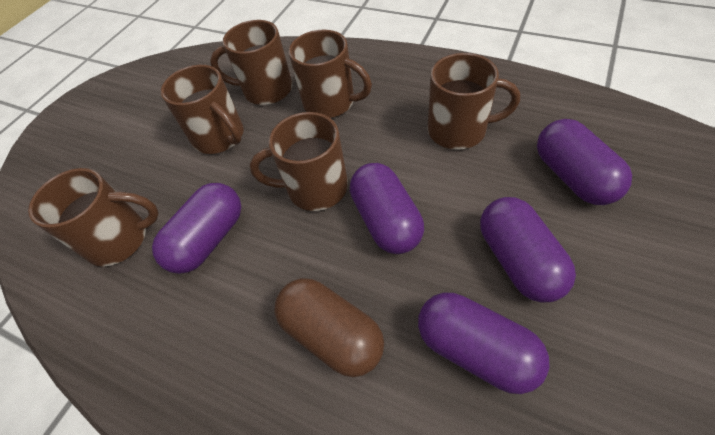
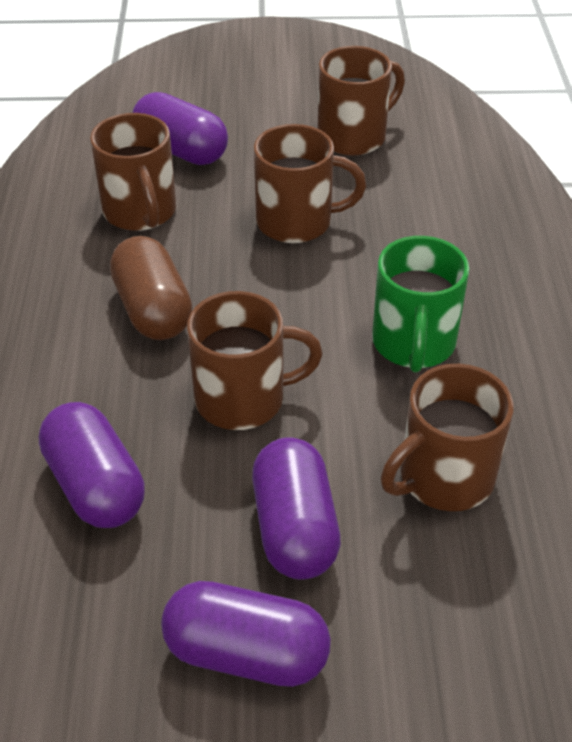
brown mug: 6 -> 5
green mug: 0 -> 1
purple capsule: 5 -> 4

